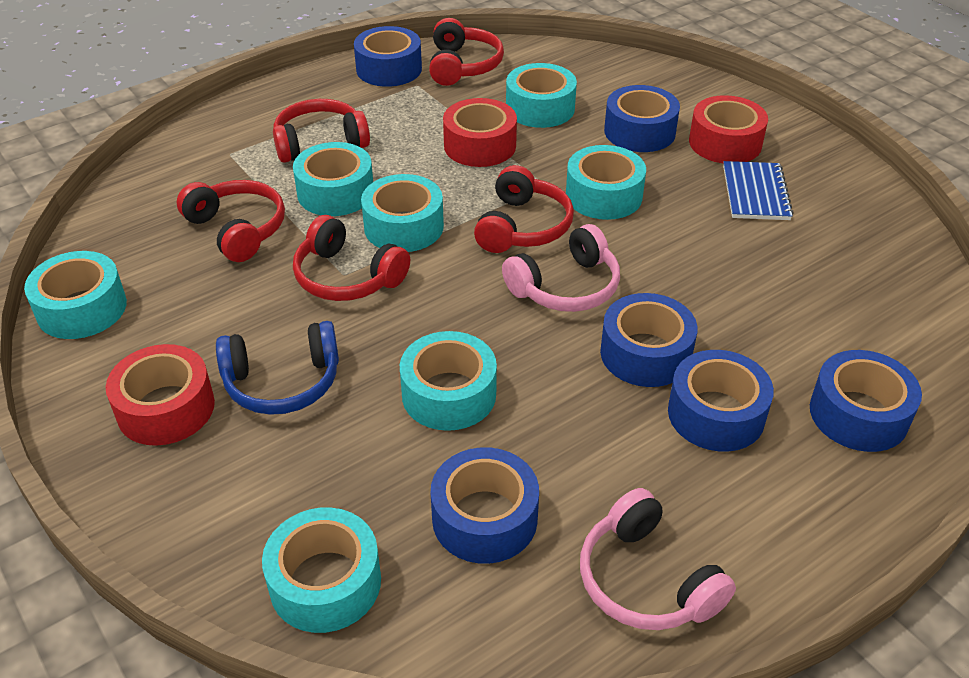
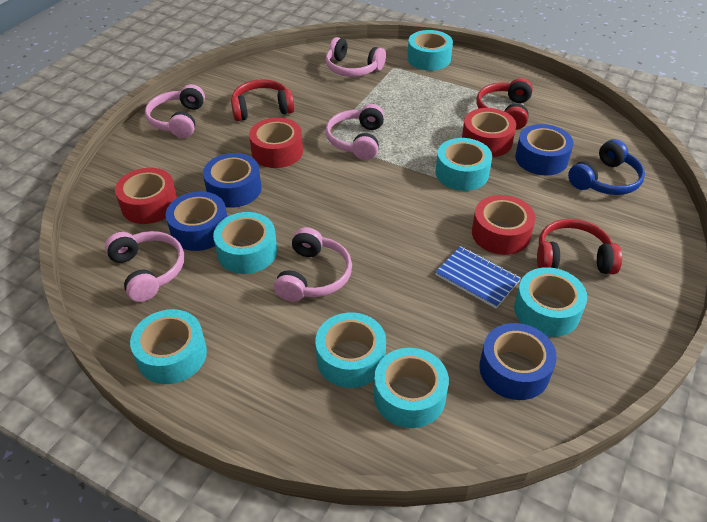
blue tape: 6 -> 4
pink headphones: 2 -> 5
red headphones: 5 -> 3
red tape: 3 -> 4

